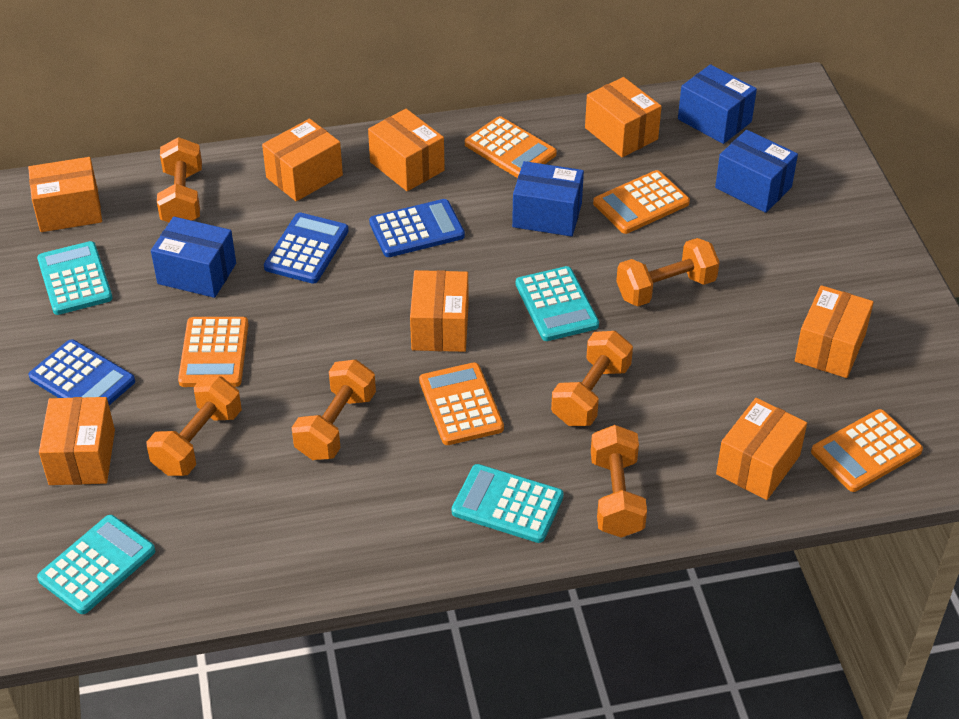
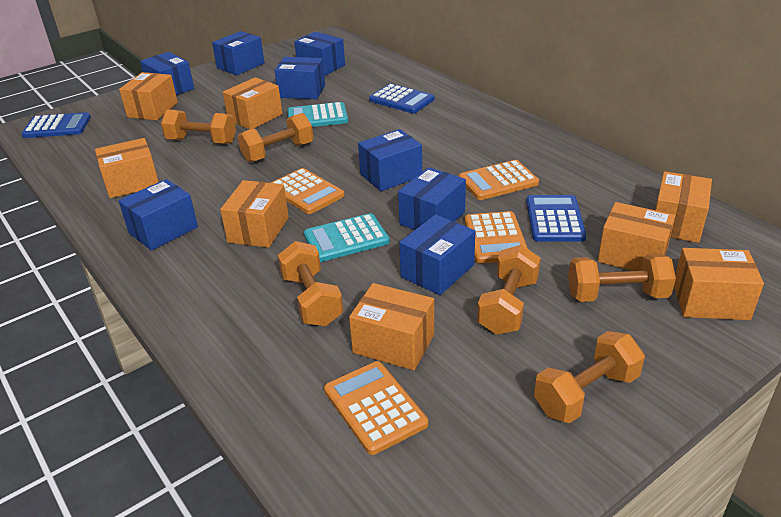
blue box: 4 -> 8
orange calculator: 5 -> 4
turquoise calculator: 4 -> 2

